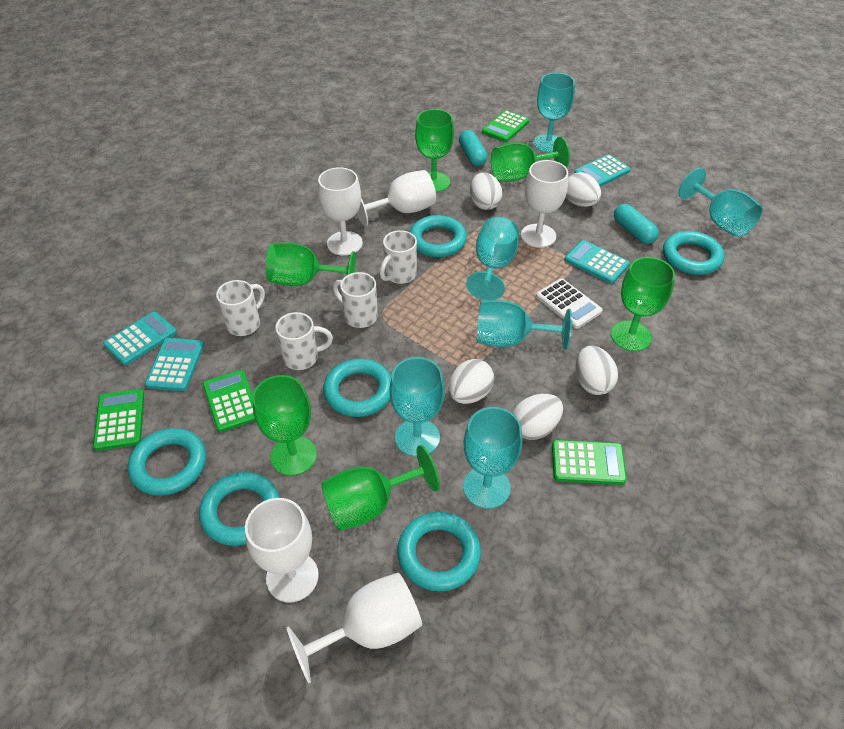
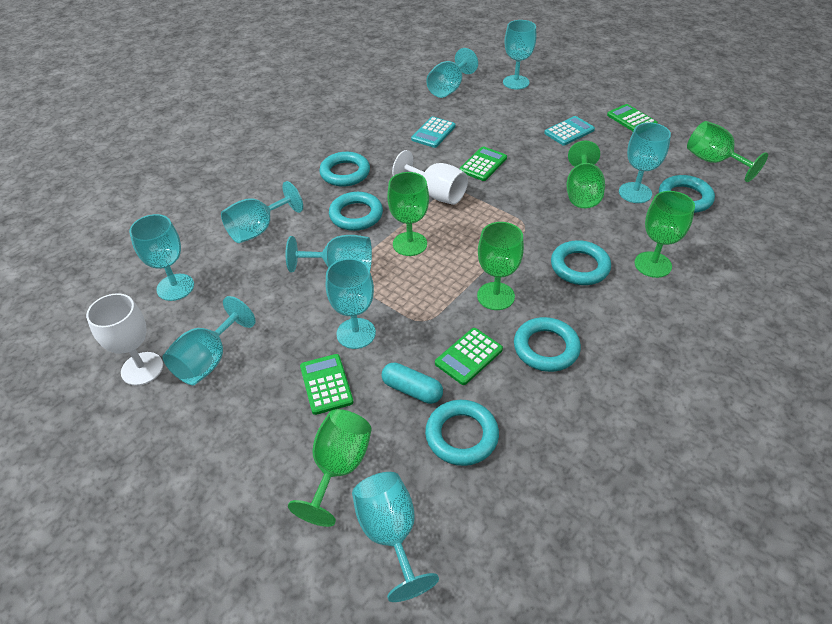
turquoise calculator: 4 -> 2
turquoise capsule: 2 -> 1
turquoise goblet: 6 -> 9
white calculator: 1 -> 0
white egg: 5 -> 0
white goblet: 5 -> 2
white mug: 4 -> 0

